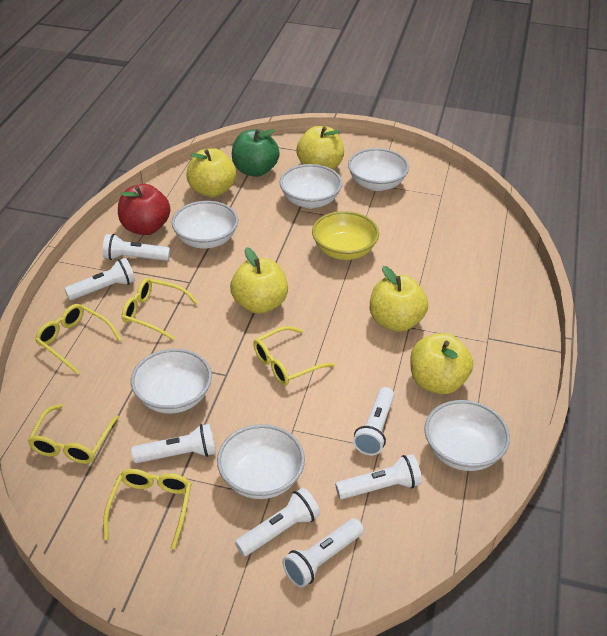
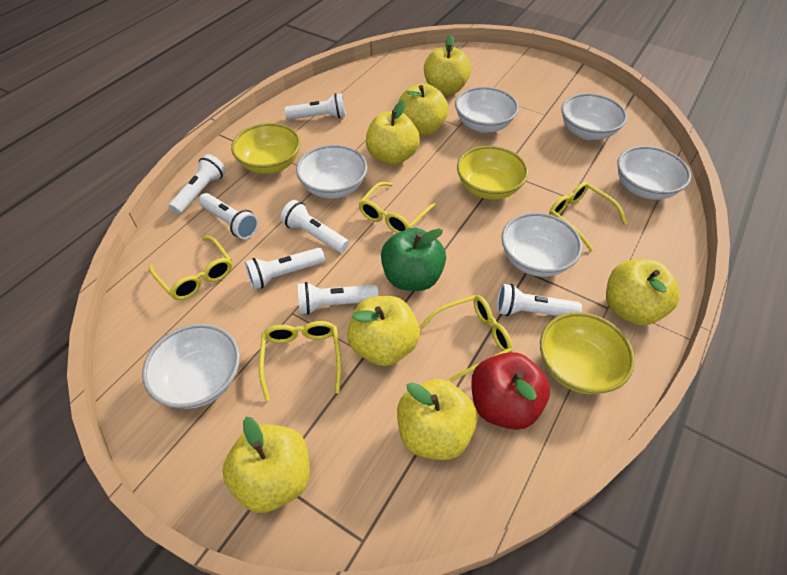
yellow apple: 5 -> 7
yellow bowl: 1 -> 3

